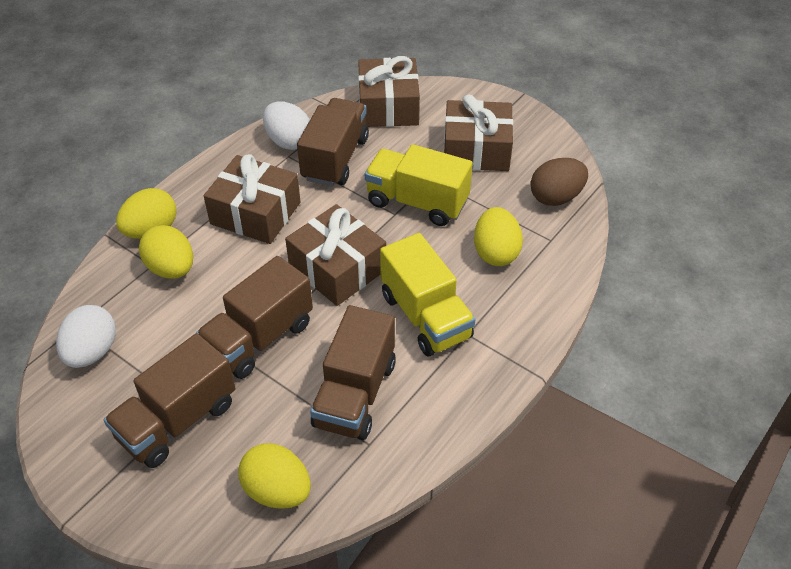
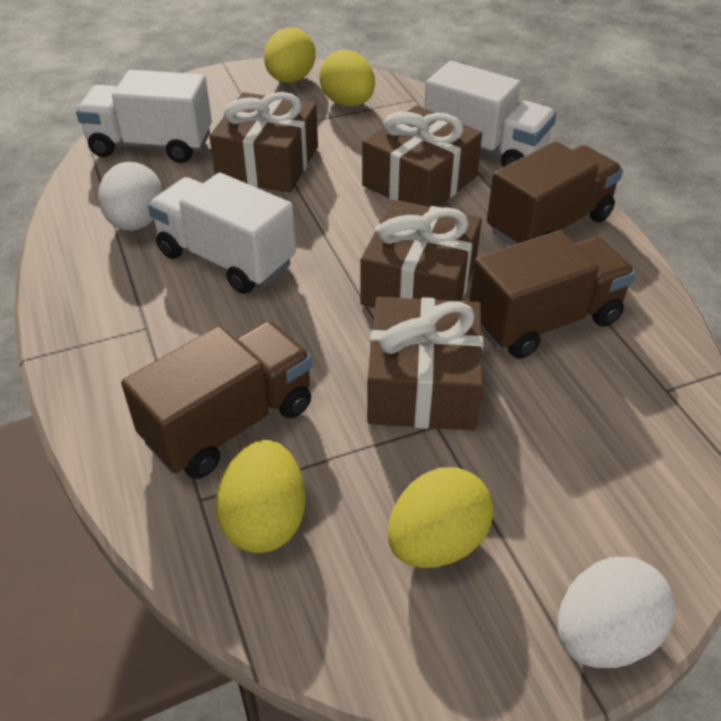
brown egg: 1 -> 0
brown truck: 4 -> 3
white truck: 0 -> 3
yellow truck: 2 -> 0

